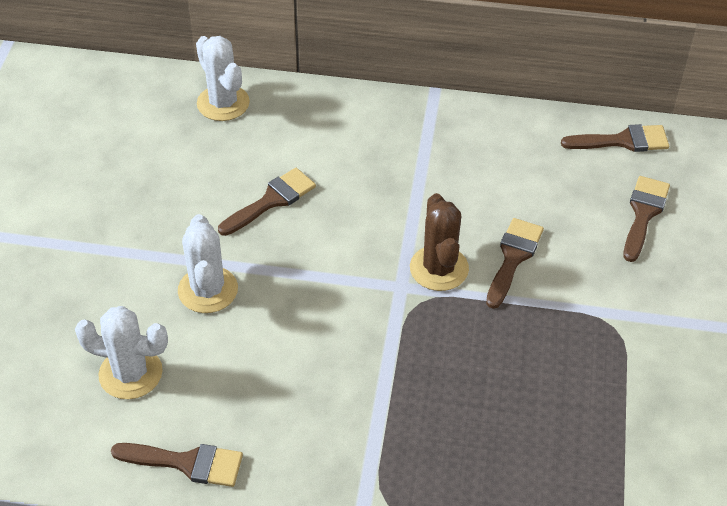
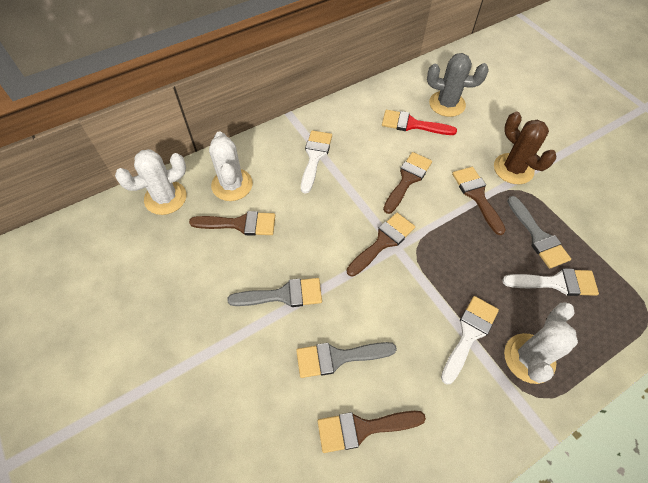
grey brush: 0 -> 3
grey cactus: 0 -> 1
red brush: 0 -> 1
white brush: 0 -> 3

